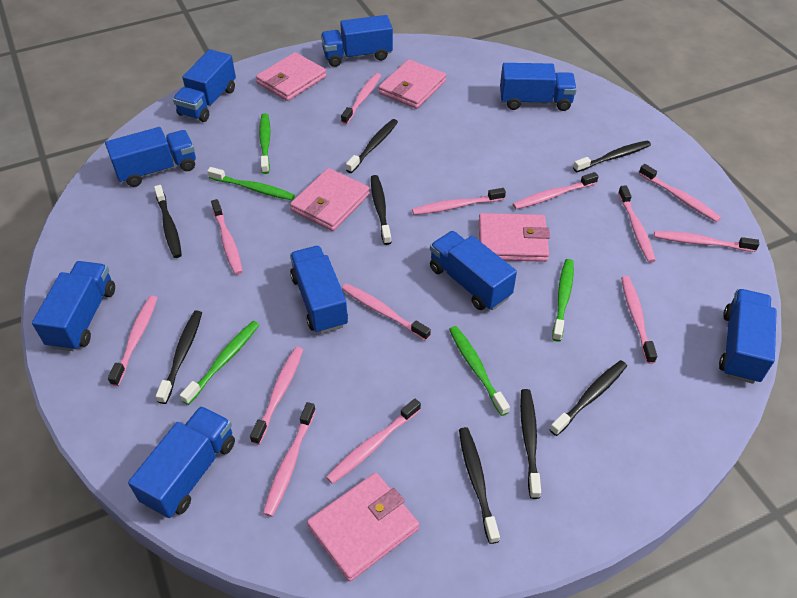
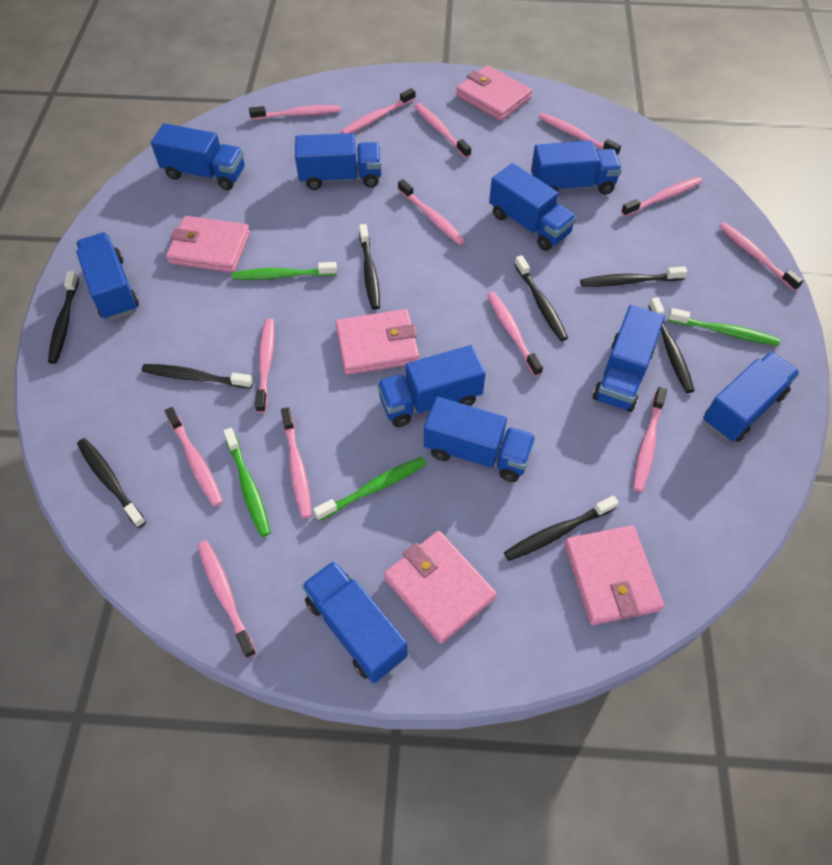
blue truck: 9 -> 10
green toothbrush: 5 -> 4

